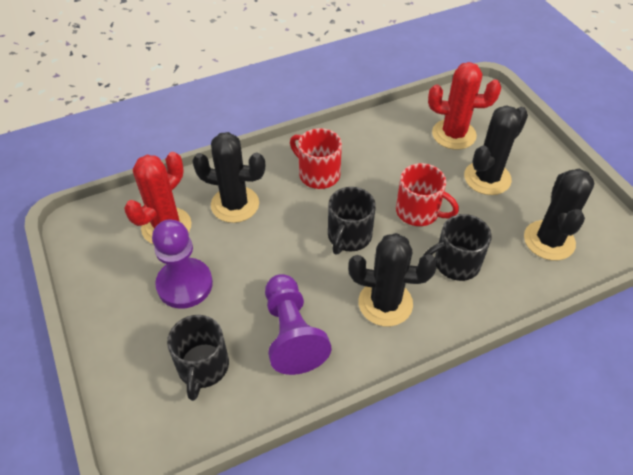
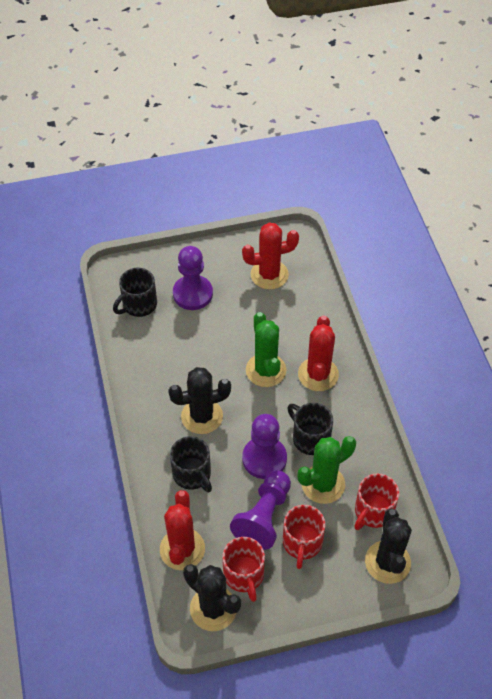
black cactus: 4 -> 3
green cactus: 0 -> 2
purple pawn: 2 -> 3
red cactus: 2 -> 3
red mug: 2 -> 3

